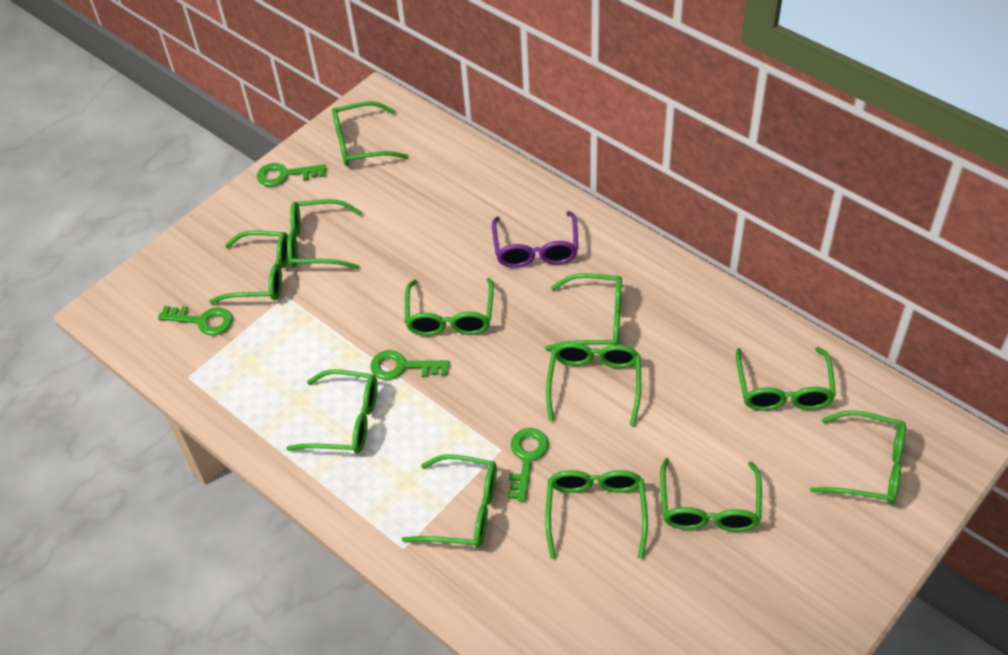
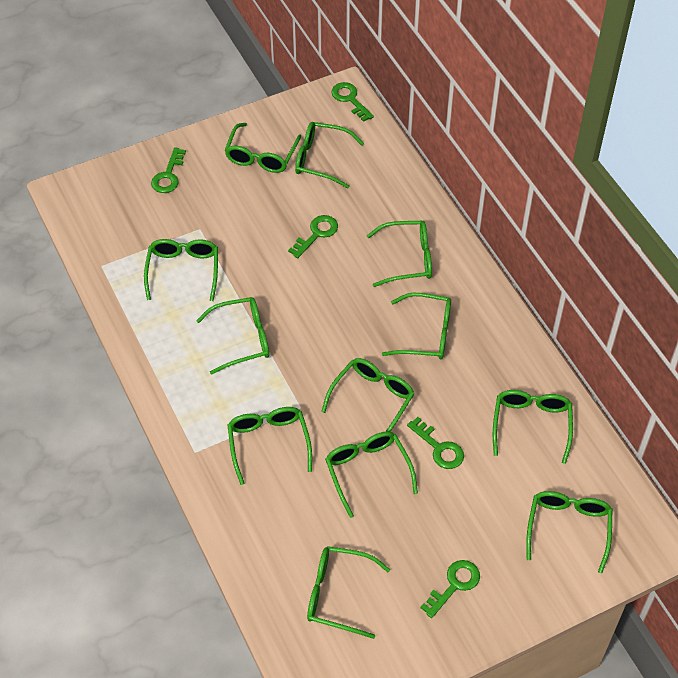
green key: 4 -> 5
purple glasses: 1 -> 0

